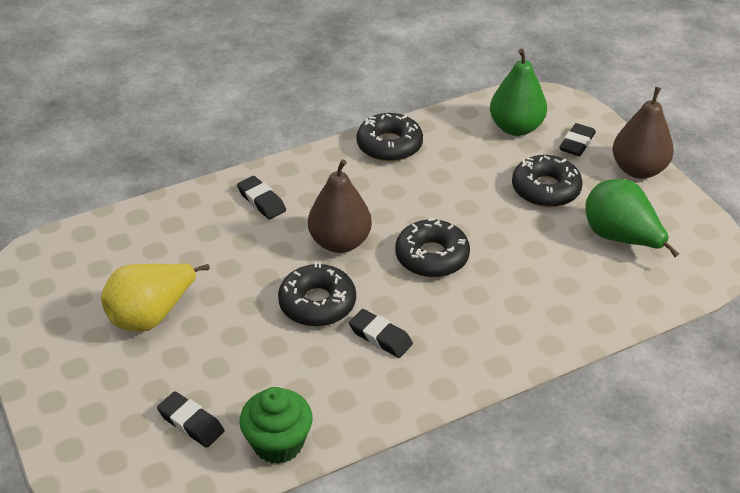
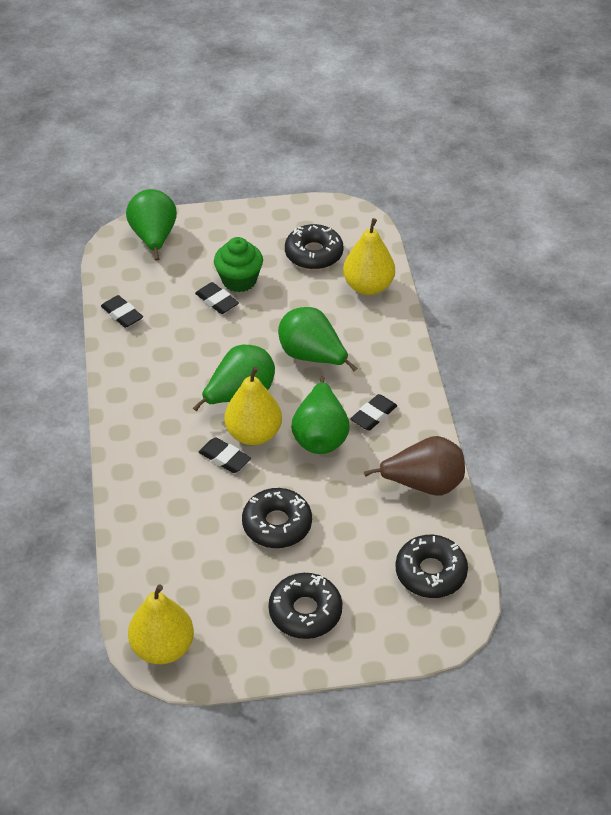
brown pear: 2 -> 1
green pear: 2 -> 4
yellow pear: 1 -> 3

